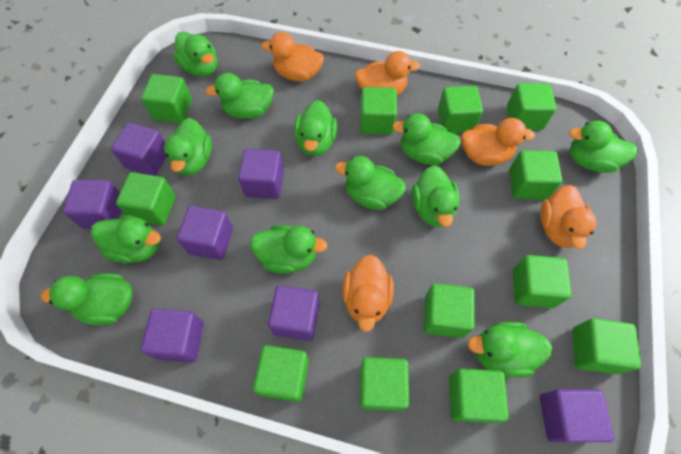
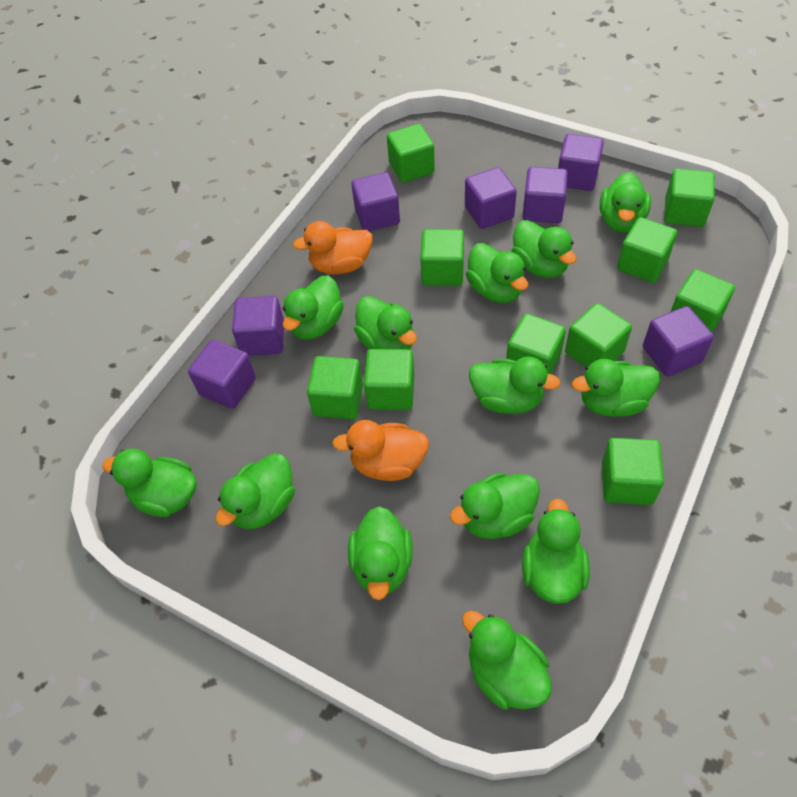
green cube: 12 -> 10
green duck: 12 -> 13
orange duck: 5 -> 2

